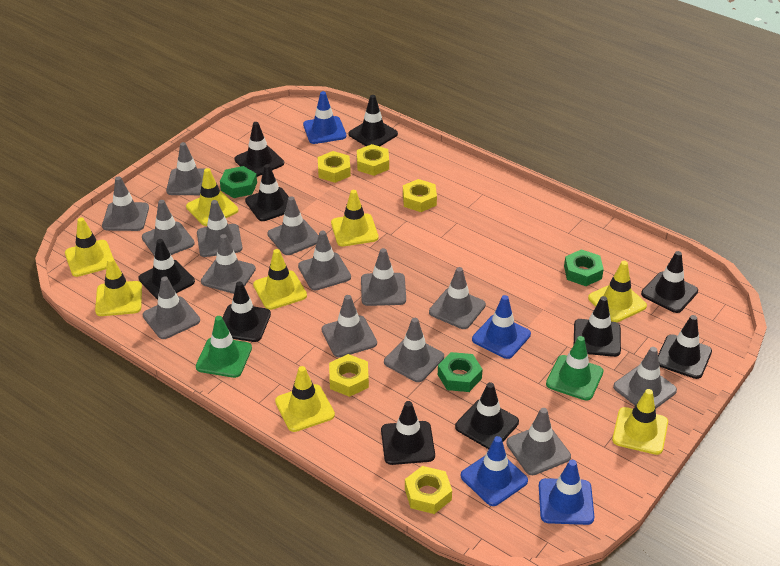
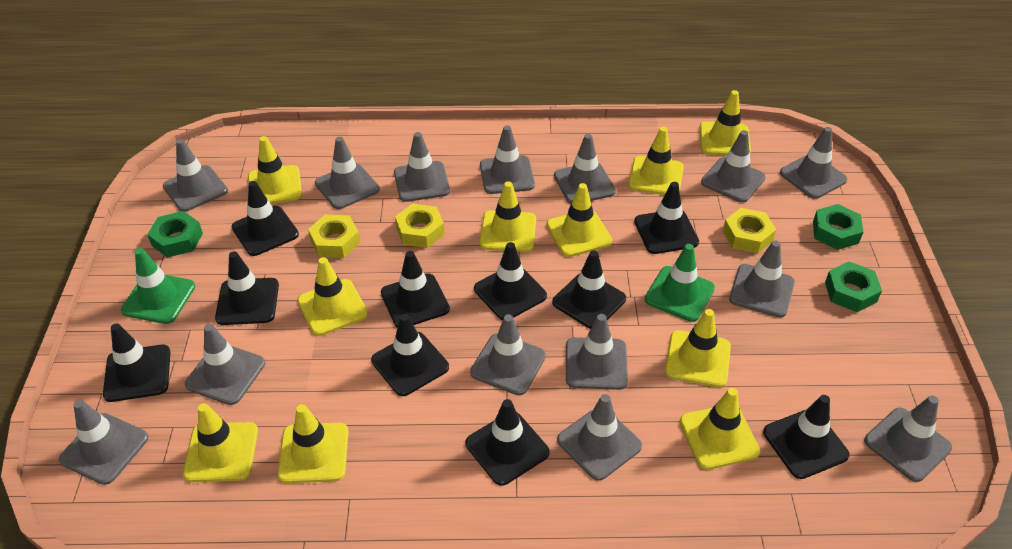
blue traffic cone: 4 -> 0
yellow nut: 5 -> 3
yellow traffic cone: 8 -> 10

